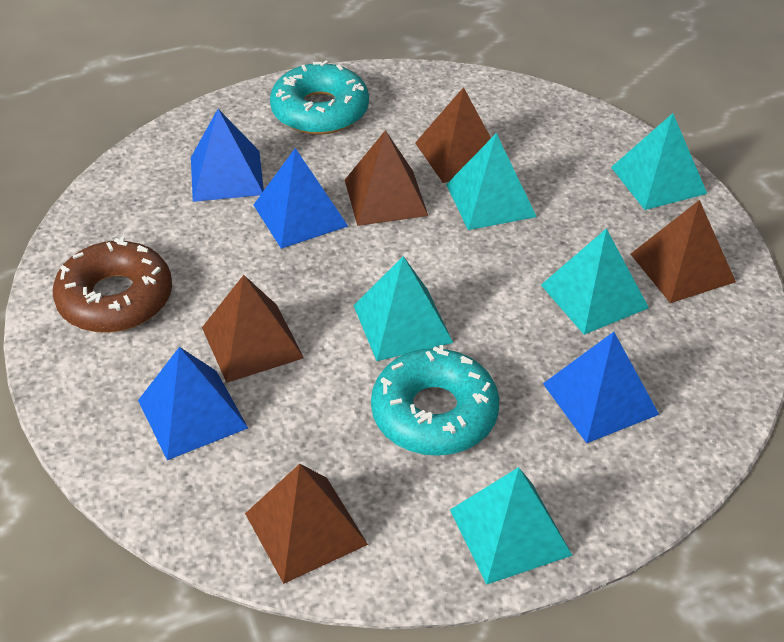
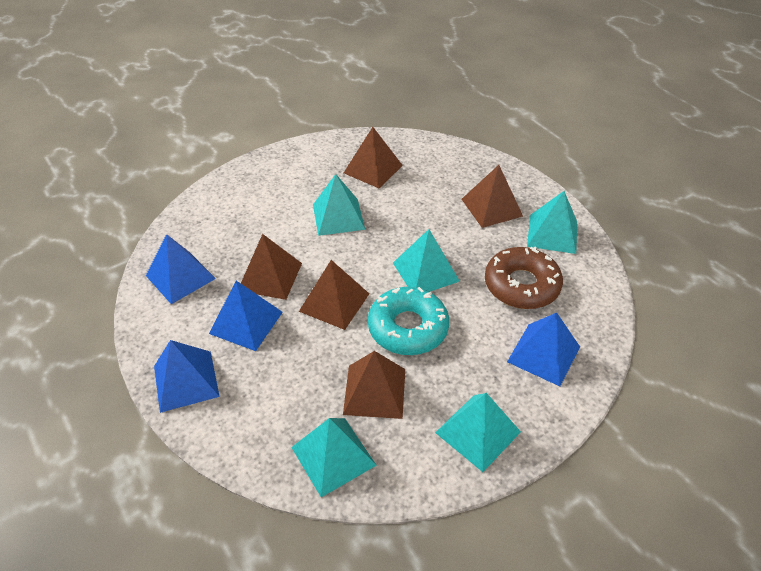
turquoise donut: 2 -> 1

